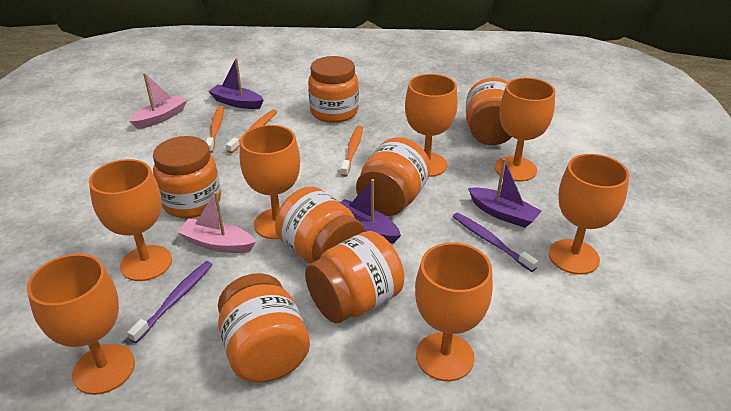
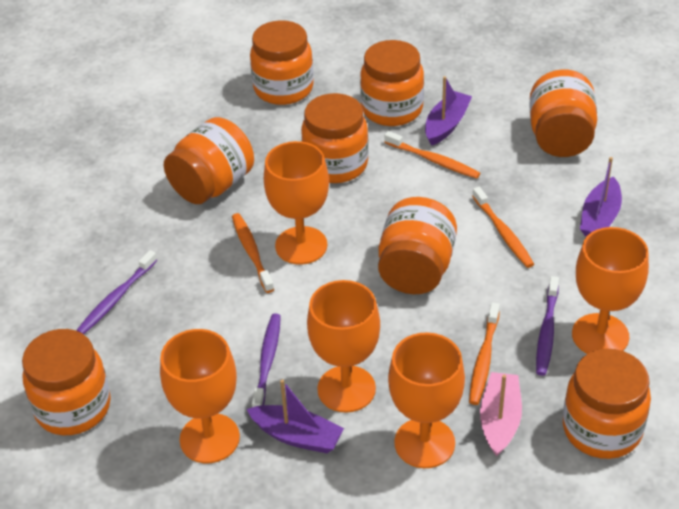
orange goblet: 7 -> 5
orange jar: 7 -> 8
orange toothbrush: 3 -> 4
pink boat: 2 -> 1
purple toothbrush: 2 -> 3

